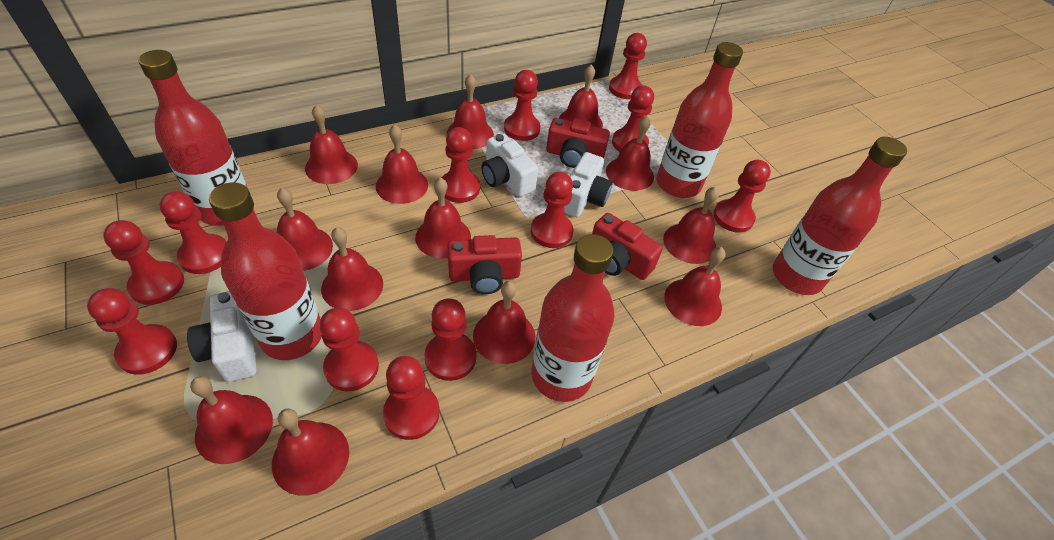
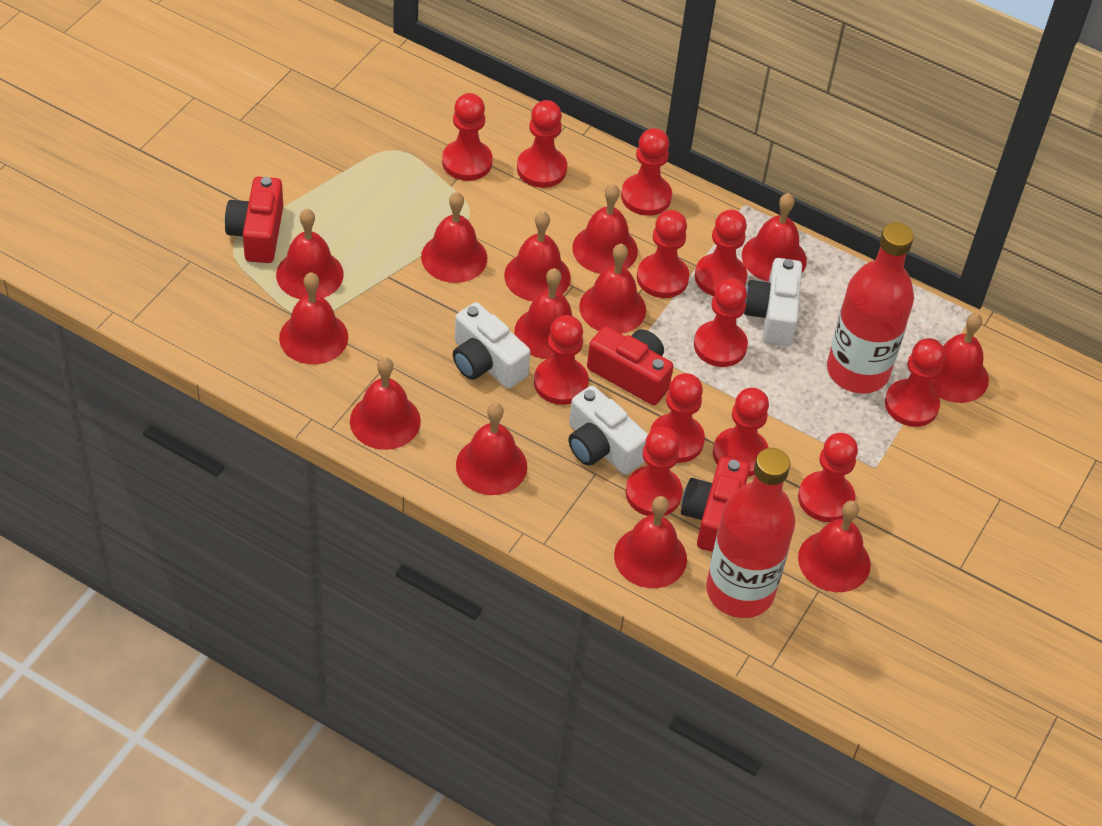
red bottle: 5 -> 2

